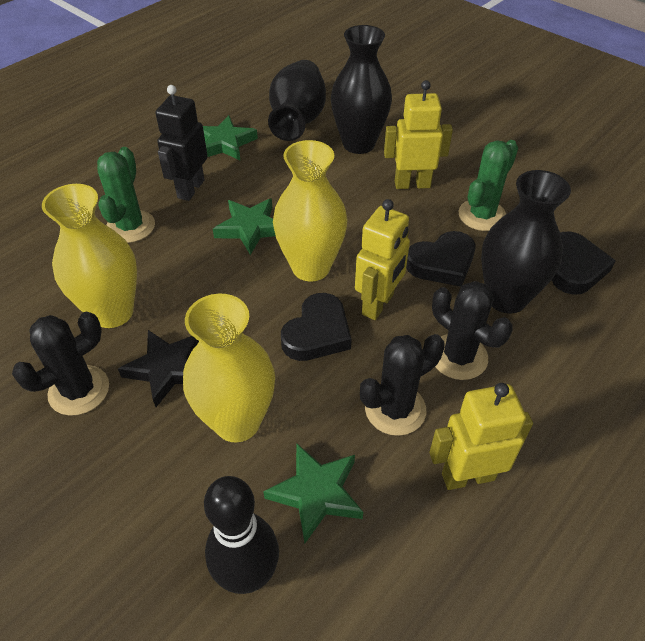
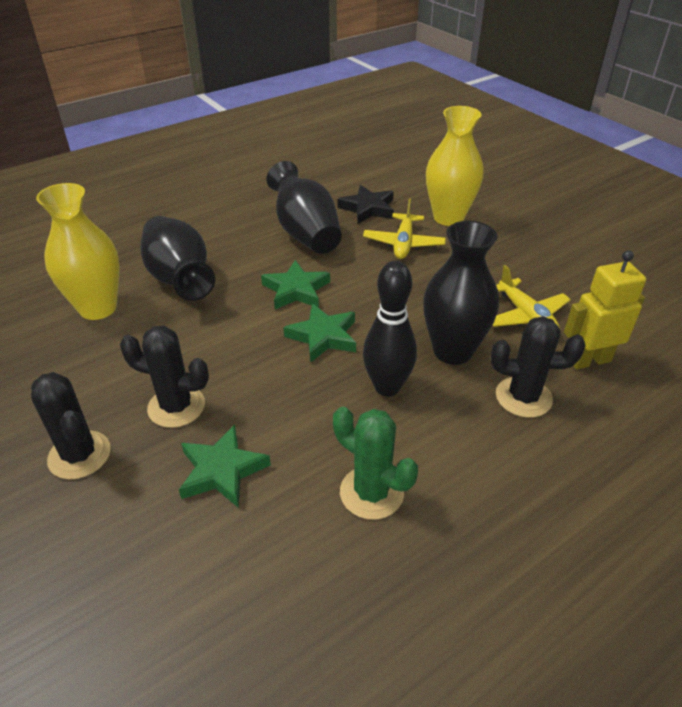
black heart: 3 -> 0
black robot: 1 -> 0
green cactus: 2 -> 1
yellow plane: 0 -> 2
yellow robot: 3 -> 1
yellow vase: 3 -> 2

